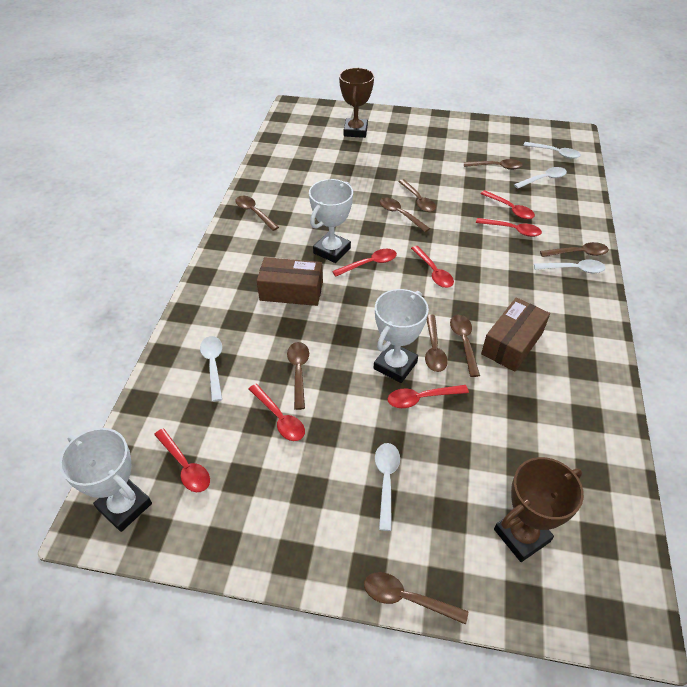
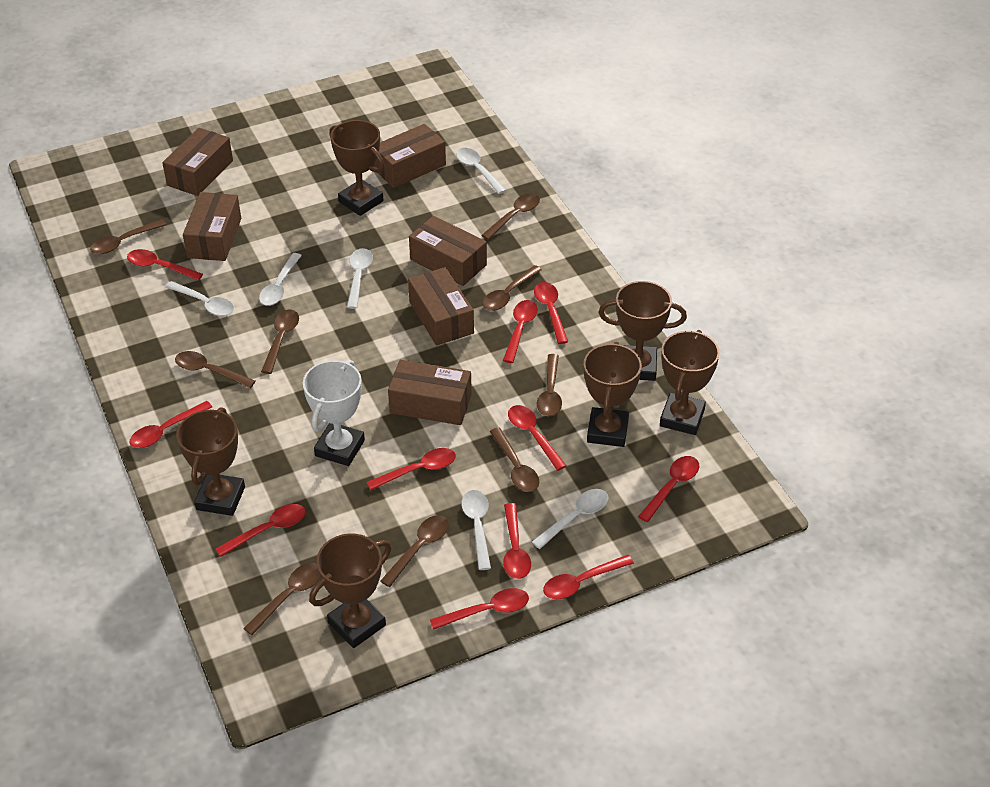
brown box: 2 -> 6
brown trophy: 2 -> 6
red spoon: 7 -> 11
white spoon: 5 -> 6
white trophy: 3 -> 1

